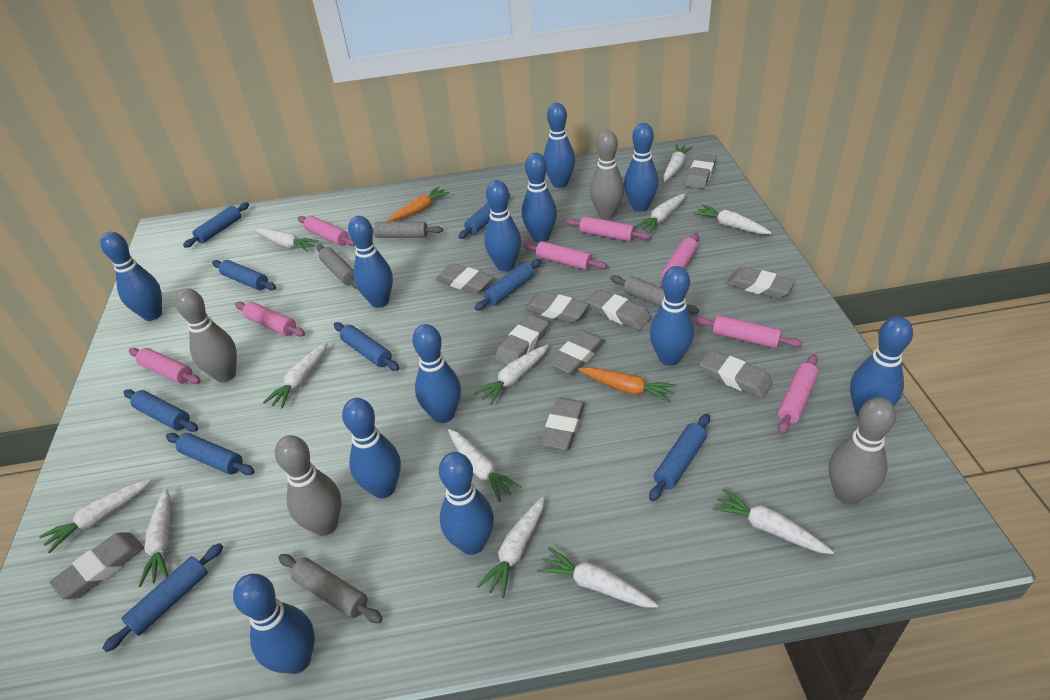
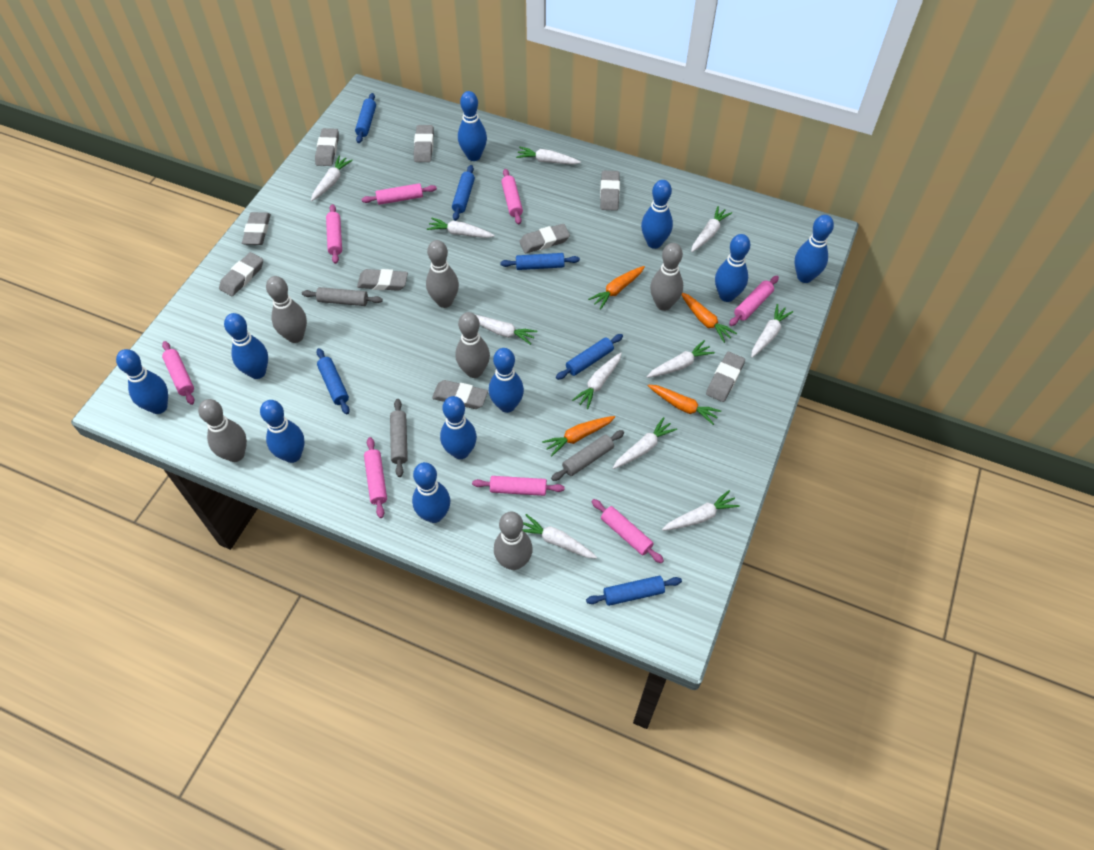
blue bowling pin: 12 -> 10
blue rolling pin: 9 -> 6
grey bowling pin: 4 -> 6
grey eraser: 10 -> 9
grey rolling pin: 4 -> 3
orange carrot: 2 -> 4
white carrot: 12 -> 11

